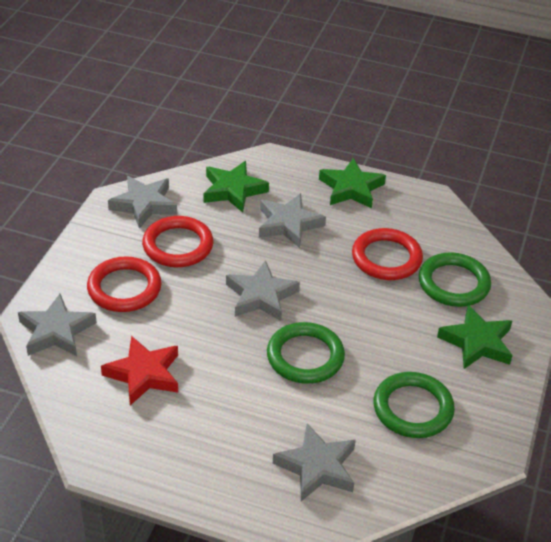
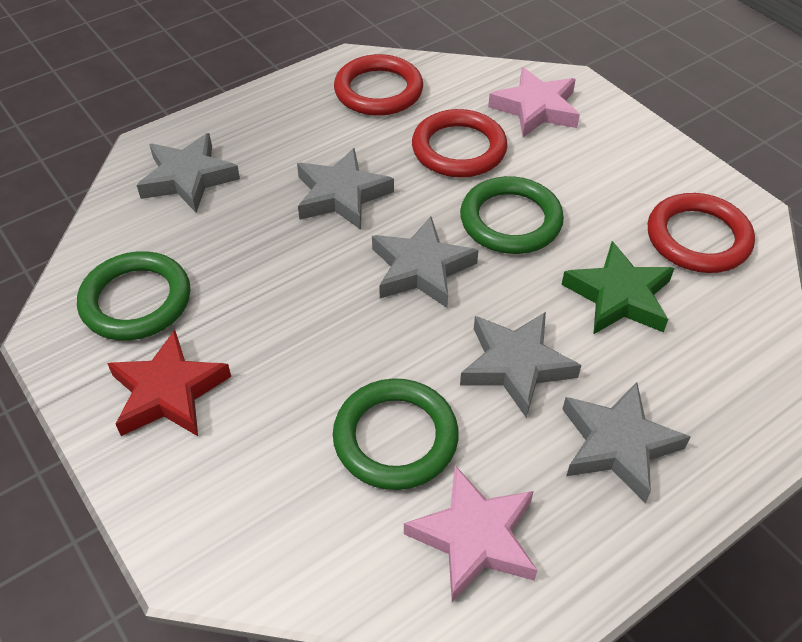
green star: 3 -> 1
pink star: 0 -> 2

